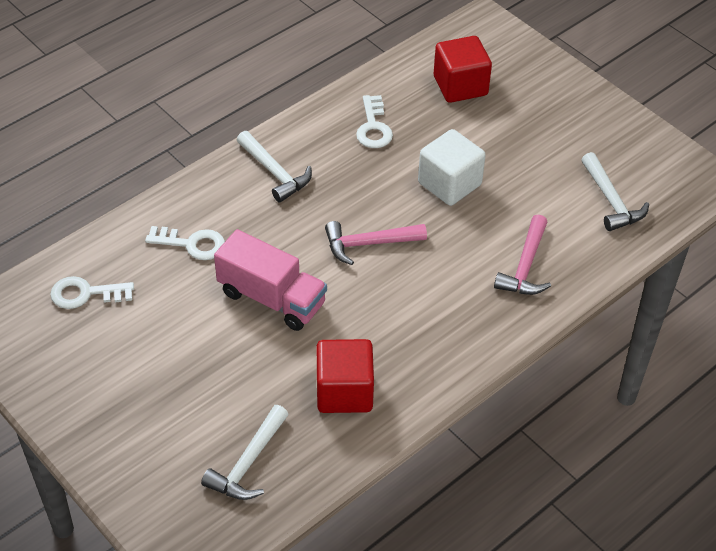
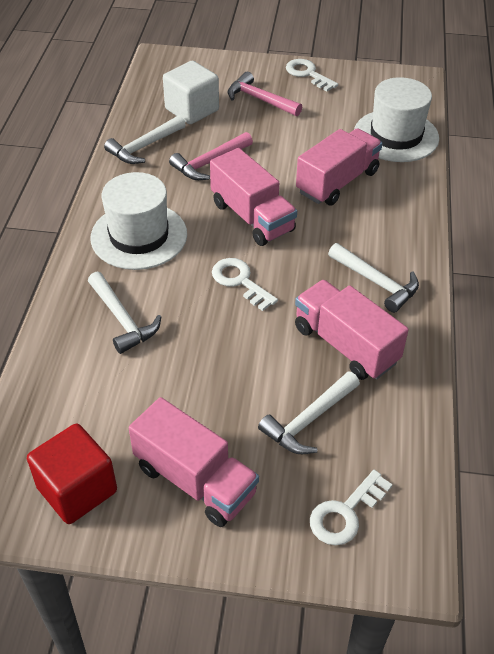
pink truck: 1 -> 4
red cube: 2 -> 1
white hammer: 3 -> 4
white hat: 0 -> 2

